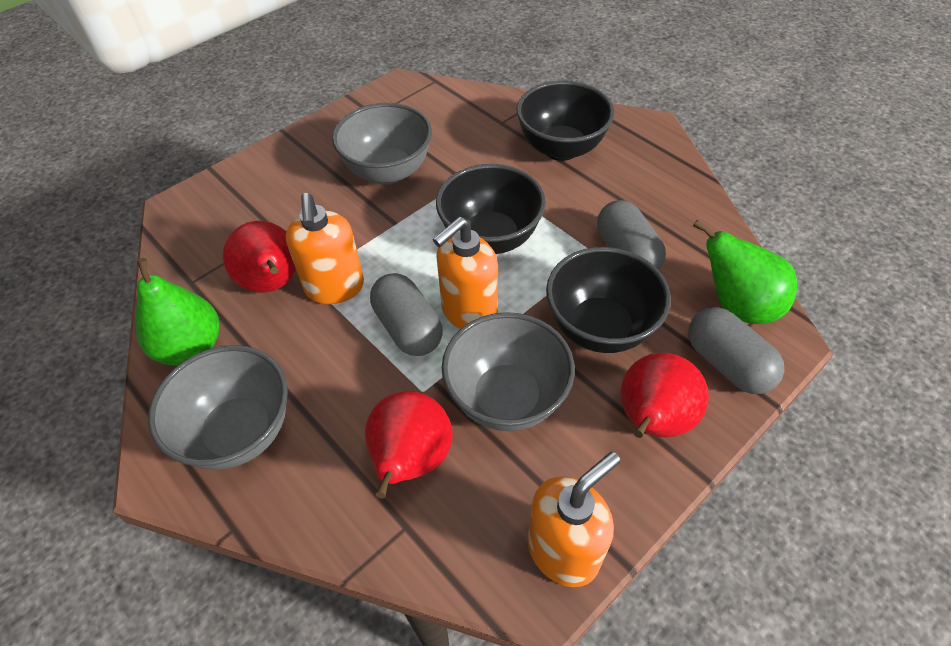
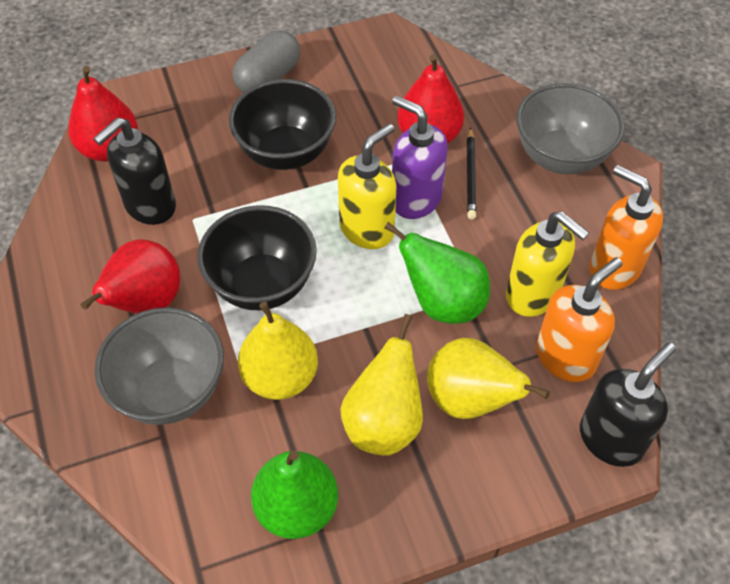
black bowl: 3 -> 2
black pencil: 0 -> 1
black soap dispenser: 0 -> 2
grey bowl: 3 -> 2
grey capsule: 3 -> 1
orange soap dispenser: 3 -> 2
purple soap dispenser: 0 -> 1
yellow pear: 0 -> 3
yellow soap dispenser: 0 -> 2

